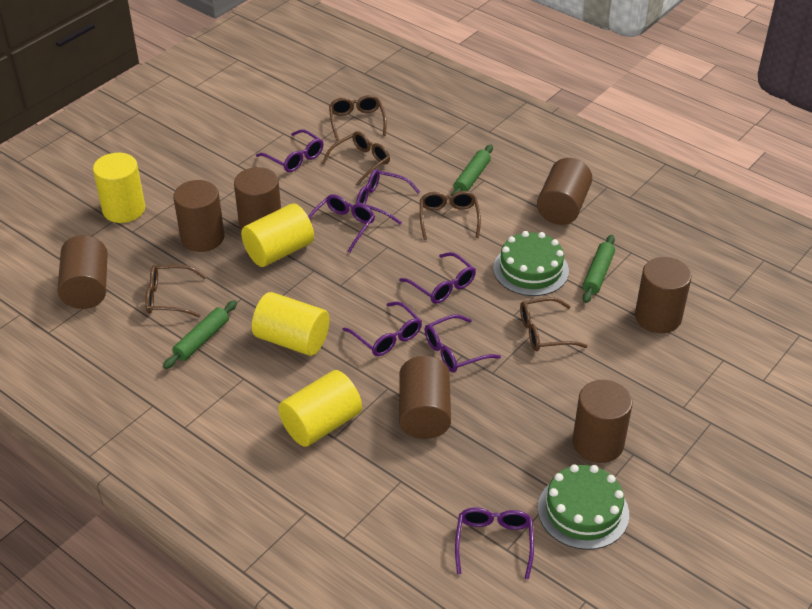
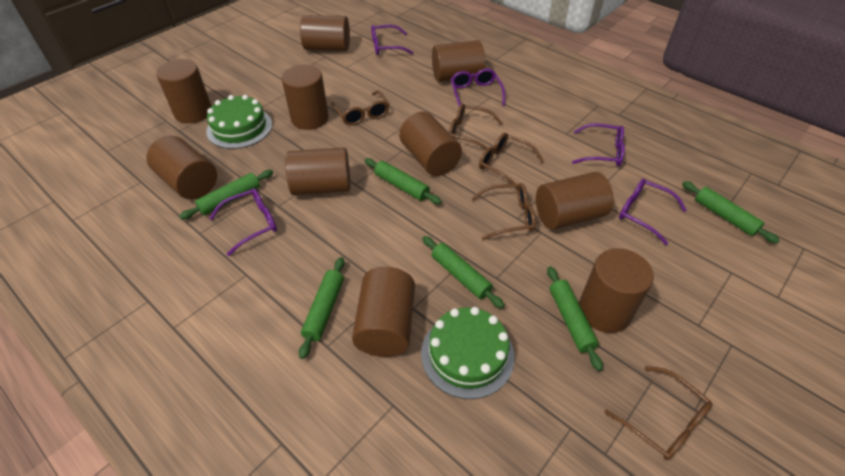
brown cylinder: 7 -> 10
green rolling pin: 3 -> 6
purple glasses: 7 -> 5
yellow cylinder: 4 -> 0

